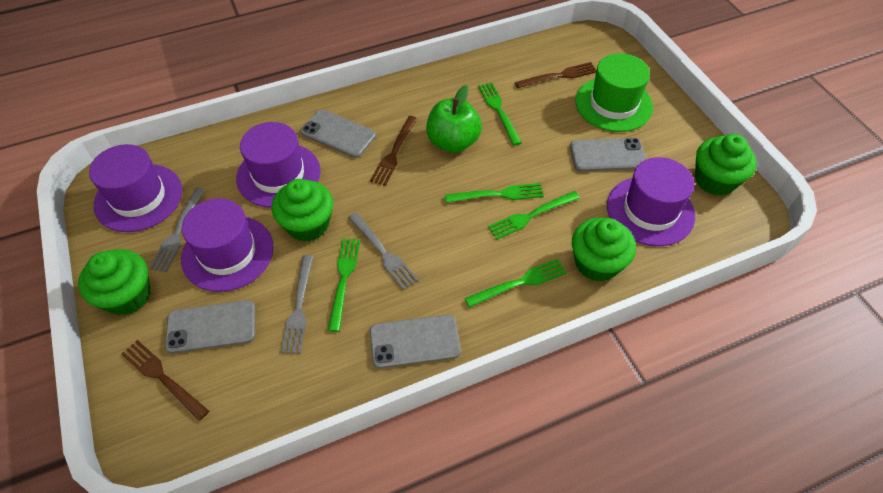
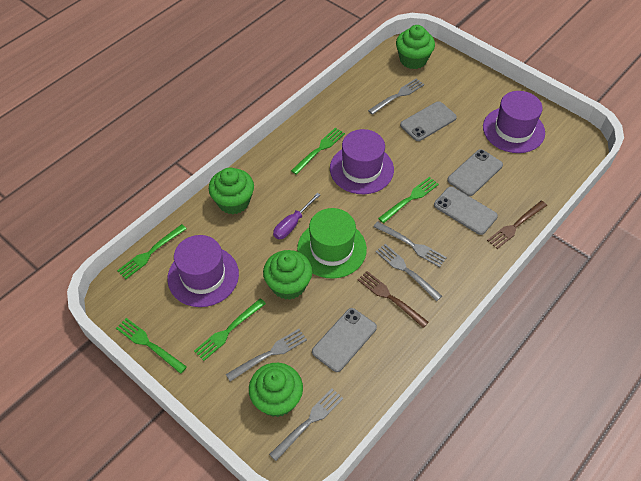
brown fork: 3 -> 2
green apple: 1 -> 0
grey fork: 3 -> 5
purple hat: 4 -> 3
purple screwdriver: 0 -> 1

